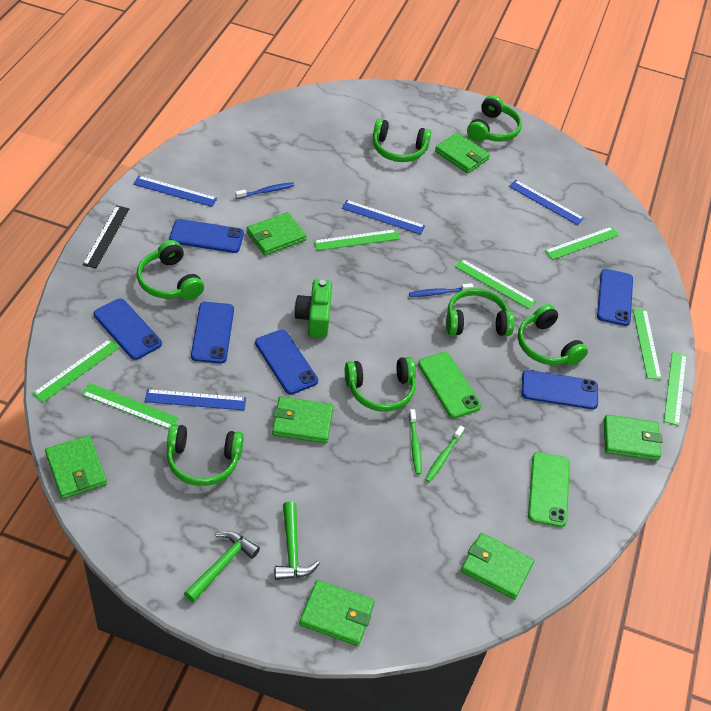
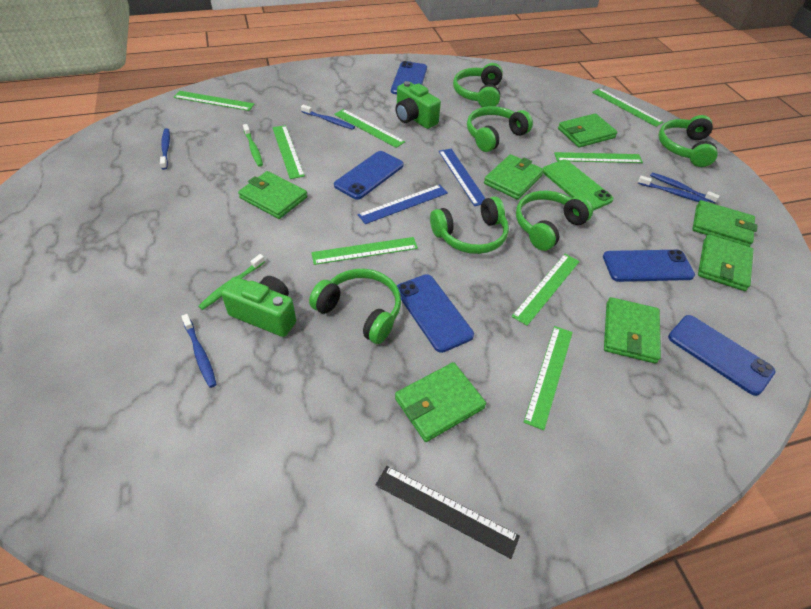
blue phone: 6 -> 5
blue ruler: 4 -> 2
blue toothbrush: 2 -> 5
green camera: 1 -> 2
green hammer: 2 -> 0
green headphones: 7 -> 6
green phone: 2 -> 1
green ruler: 7 -> 8

